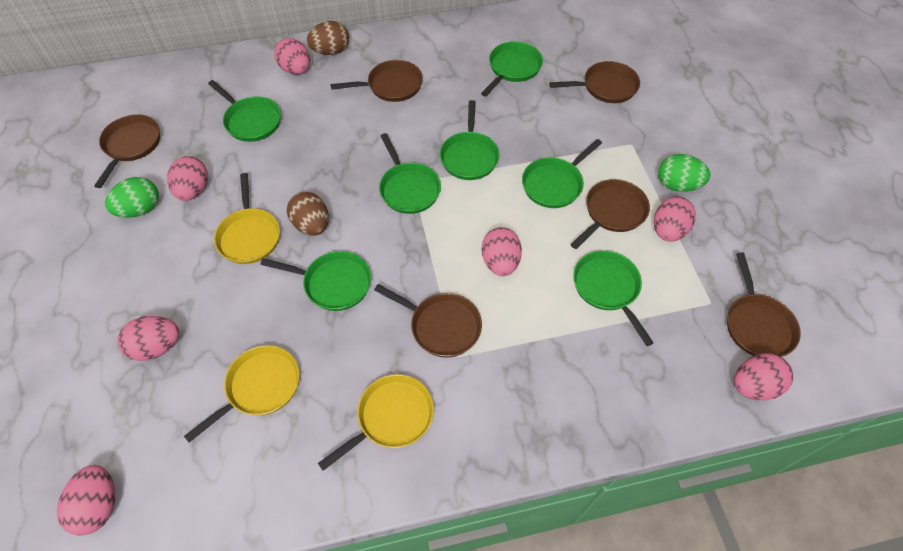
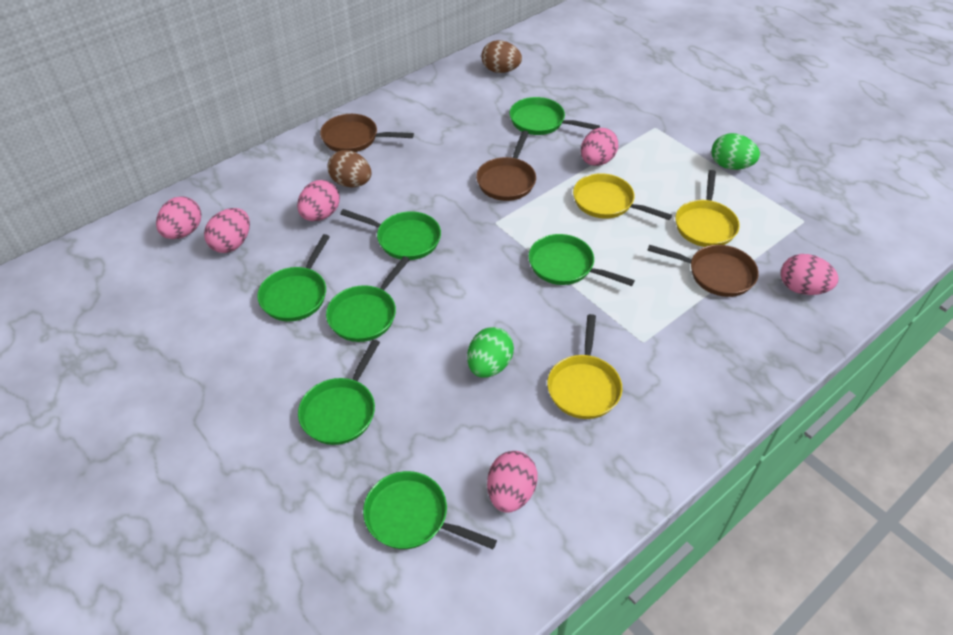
brown pan: 6 -> 3
pink egg: 7 -> 6

